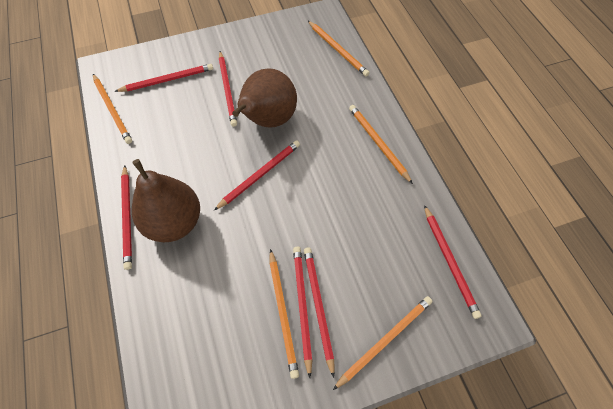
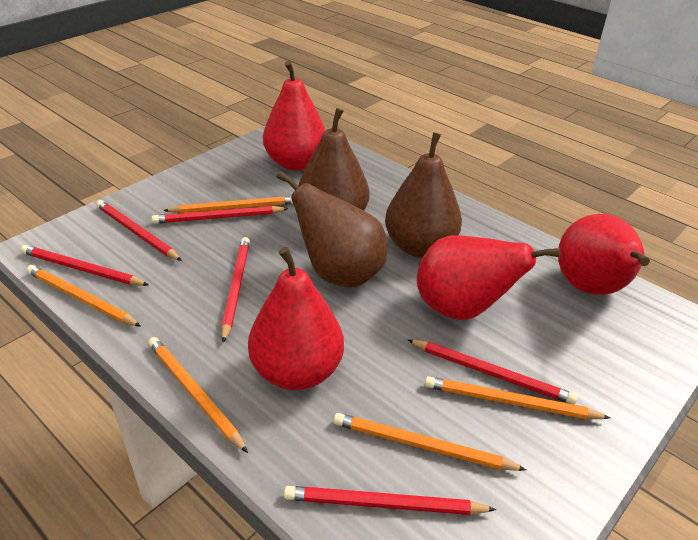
brown pear: 2 -> 3
red pear: 0 -> 4
red pencil: 7 -> 6

